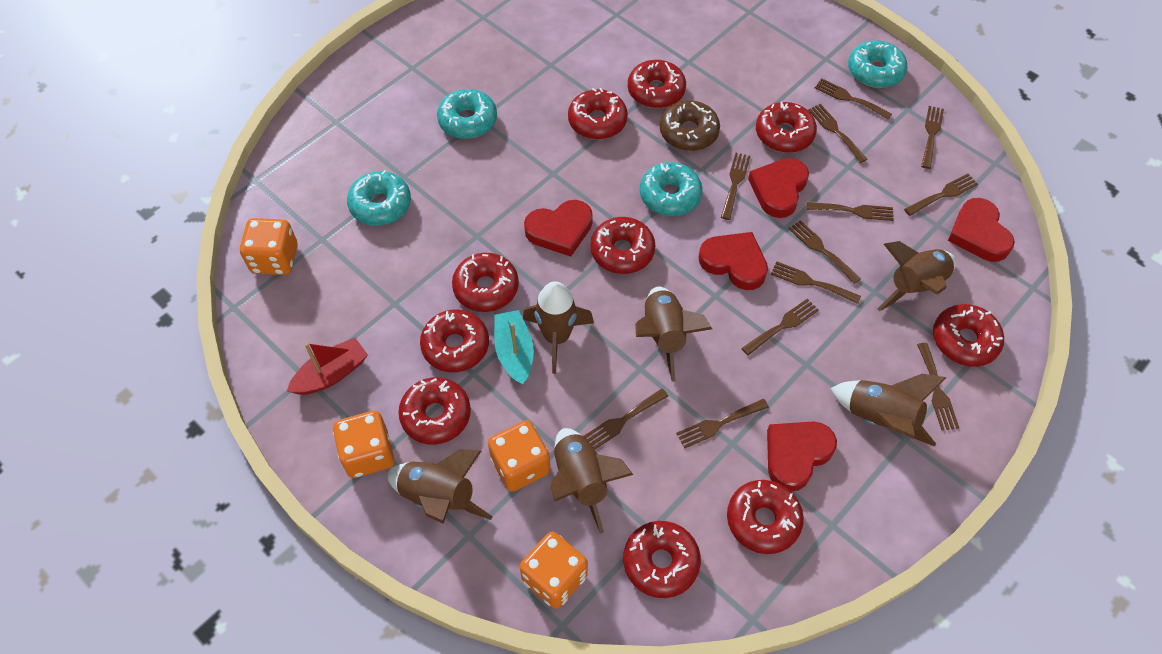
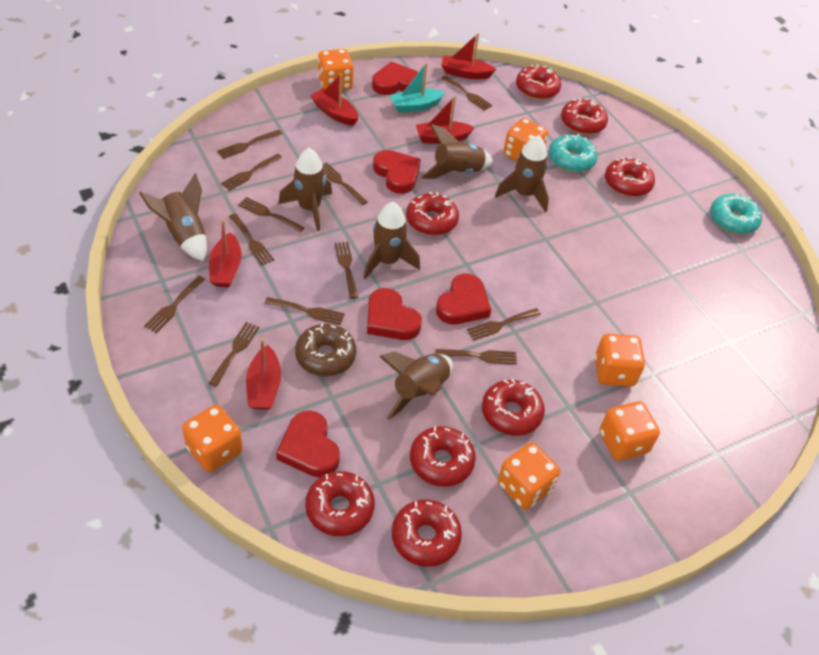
orange dice: 4 -> 6
red boat: 1 -> 5
red donut: 10 -> 8
turquoise donut: 4 -> 2

